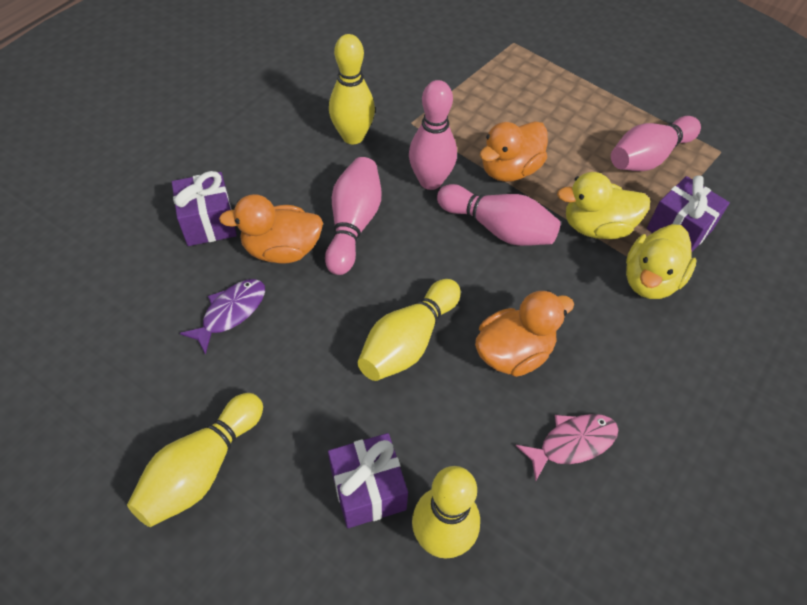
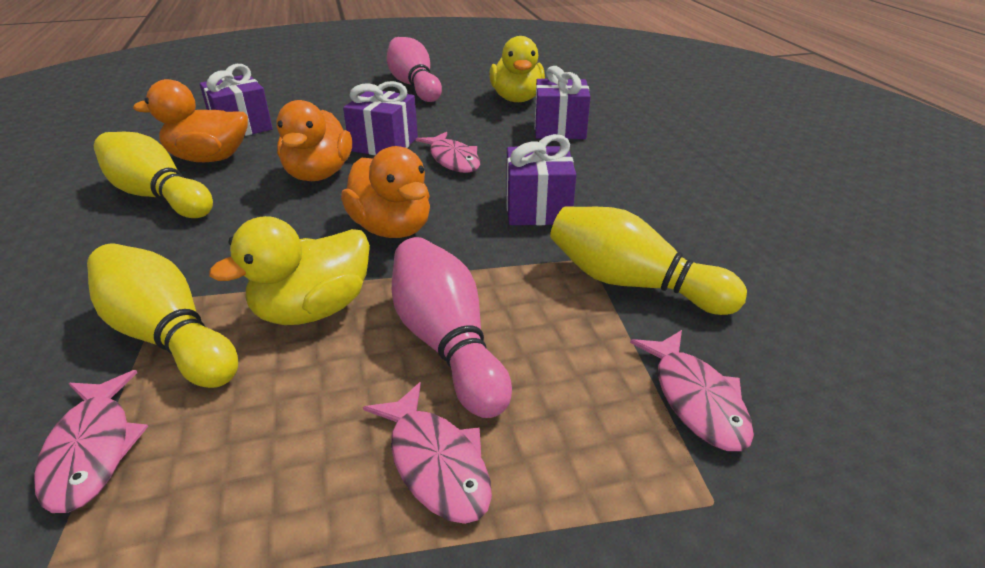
pink bowling pin: 4 -> 2
pink fish: 1 -> 4
purple fish: 1 -> 0
purple gift: 3 -> 4
yellow bowling pin: 4 -> 3

